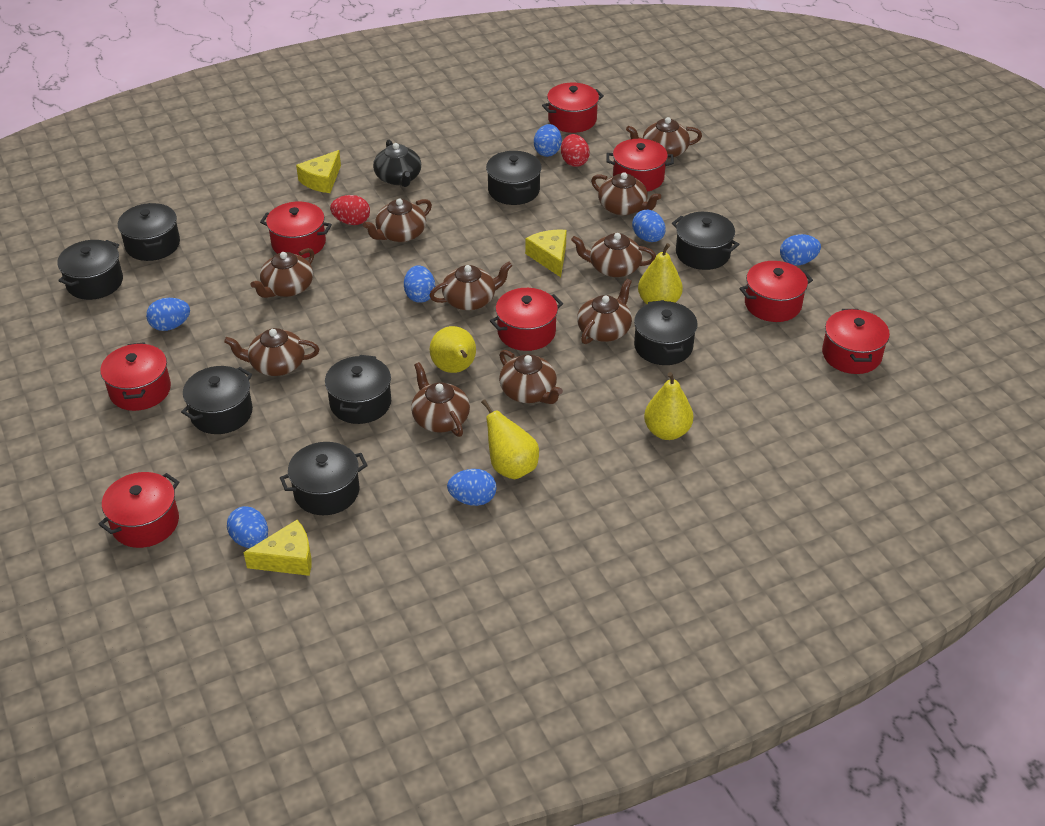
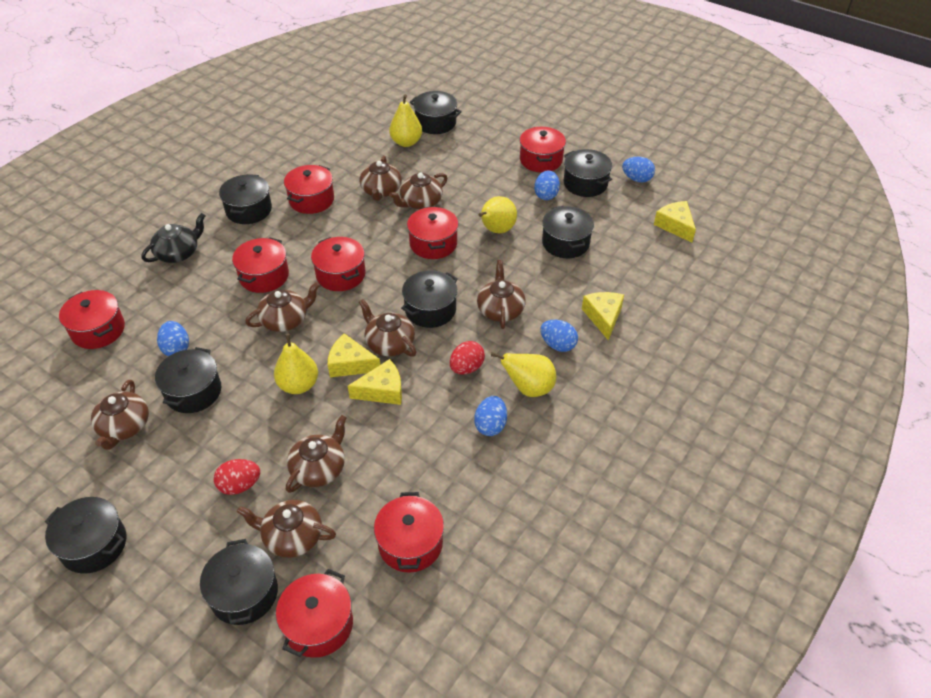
blue egg: 7 -> 5
brown teapot: 10 -> 8
yellow cheese: 3 -> 4

